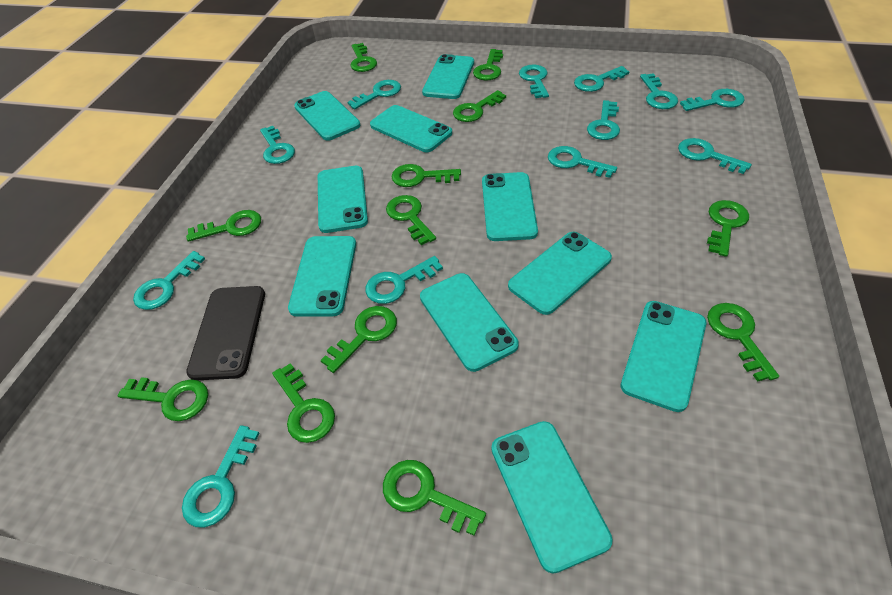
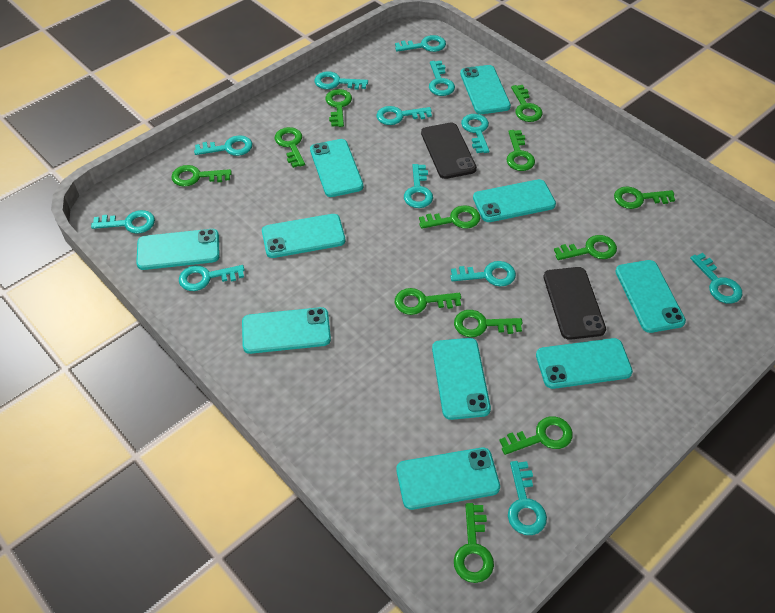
black phone: 1 -> 2

